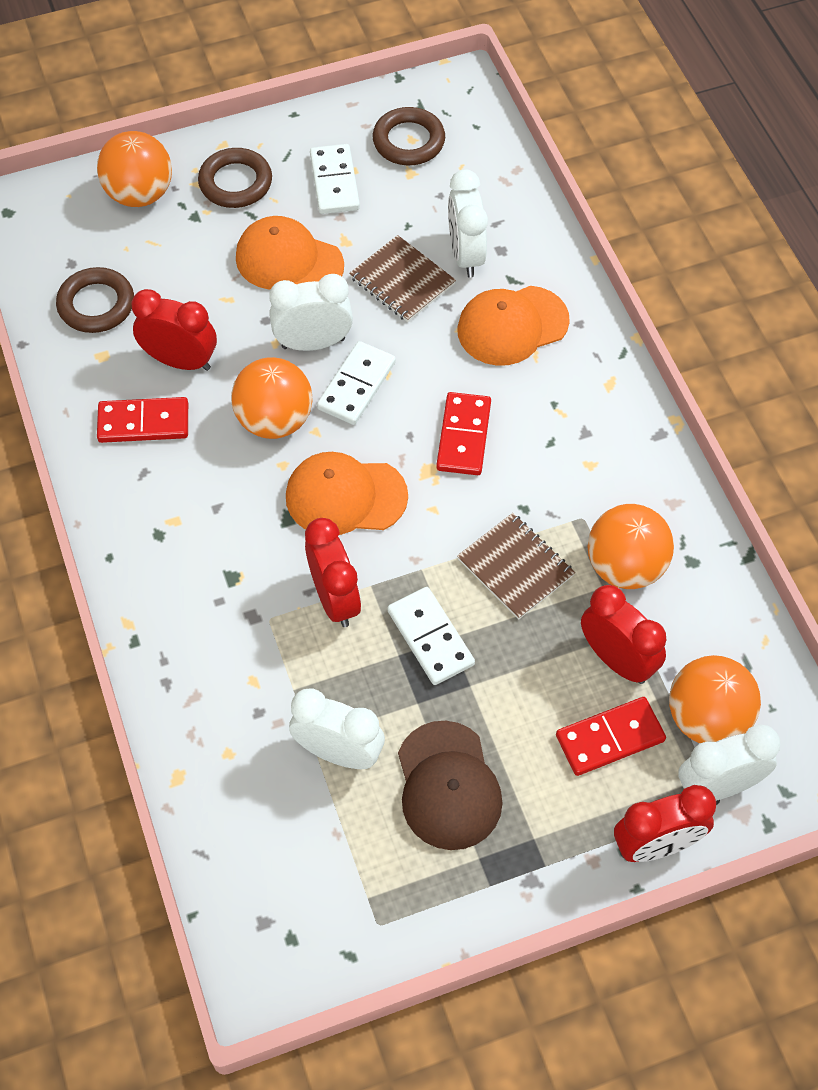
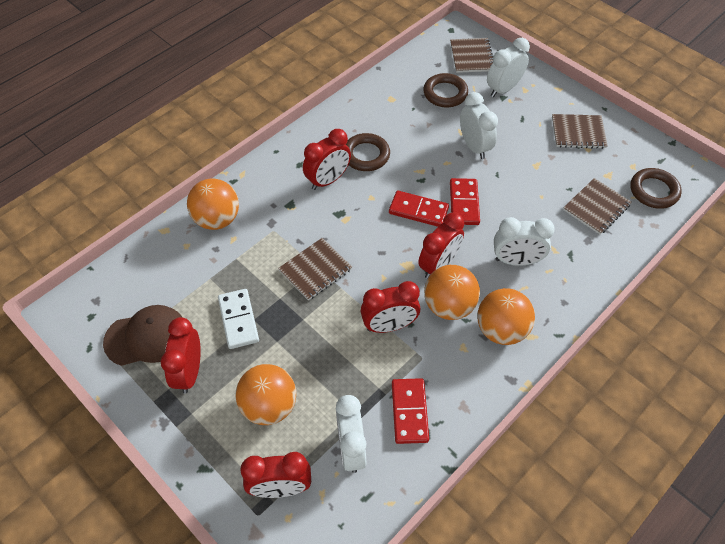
brown notebook: 2 -> 4
orange cap: 3 -> 0
red clock: 4 -> 5
white domino: 3 -> 1

